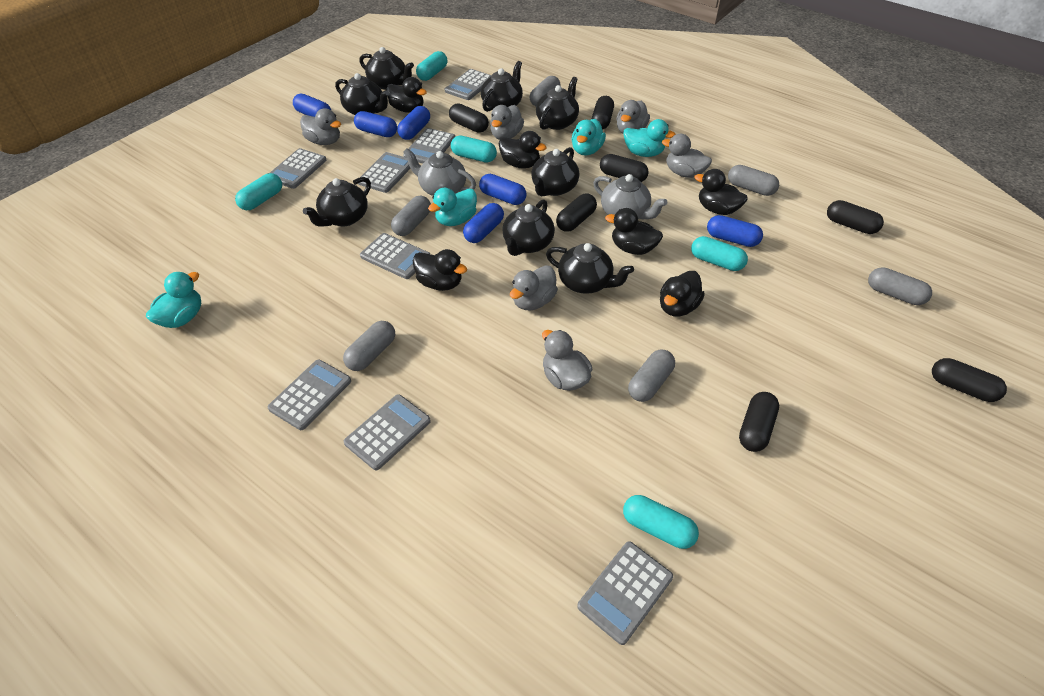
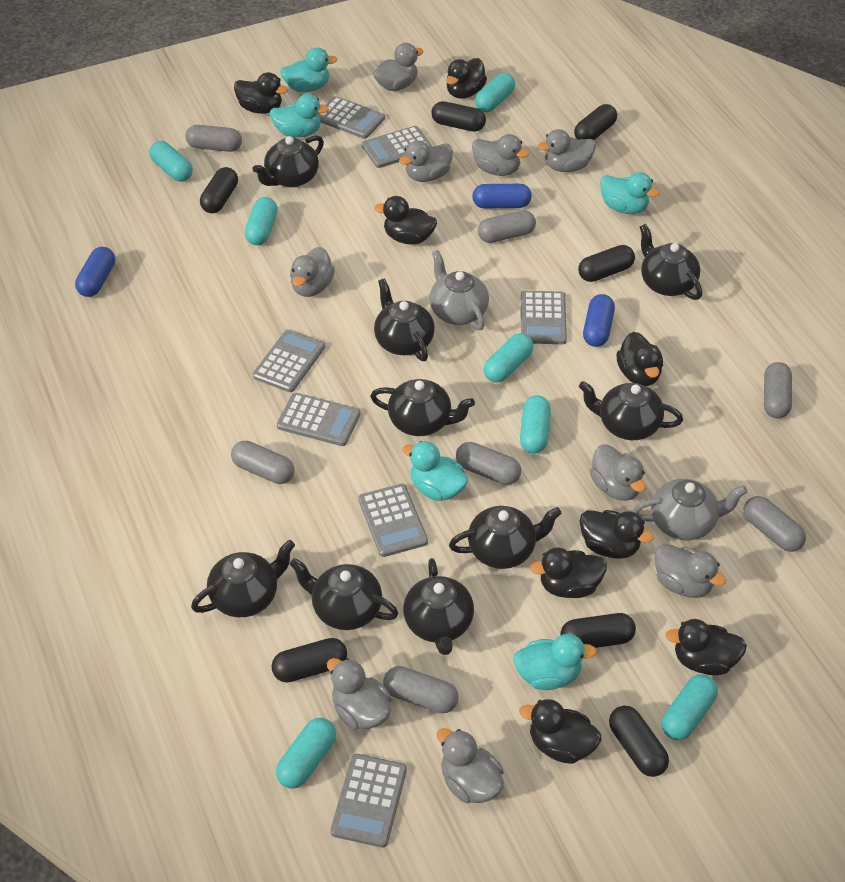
black duck: 6 -> 8
black teapot: 8 -> 9
blue capsule: 6 -> 3
grey calculator: 8 -> 7
grey capsule: 6 -> 7
grey duck: 6 -> 9
turquoise capsule: 5 -> 7
turquoise duck: 4 -> 5

